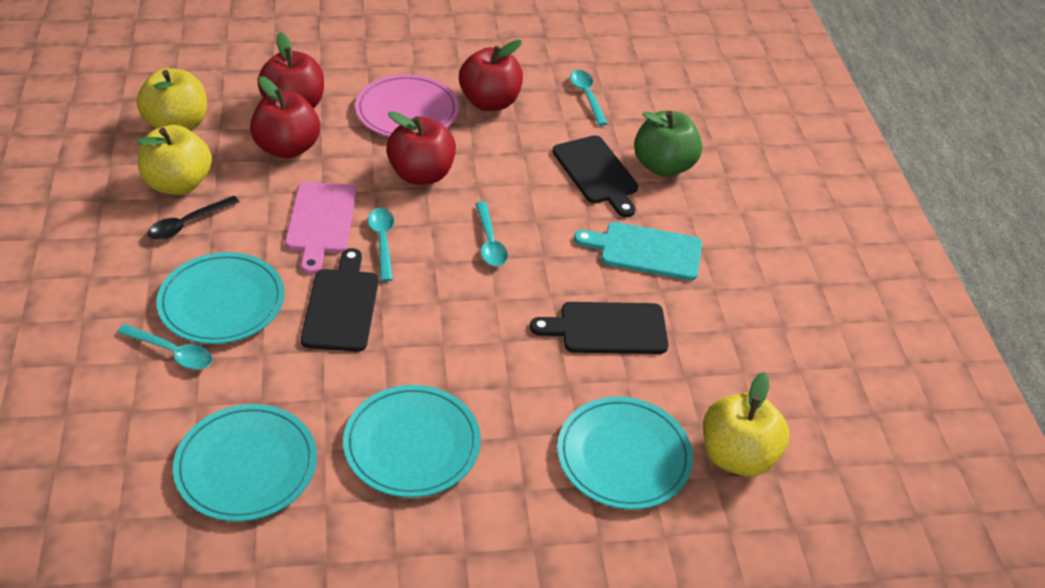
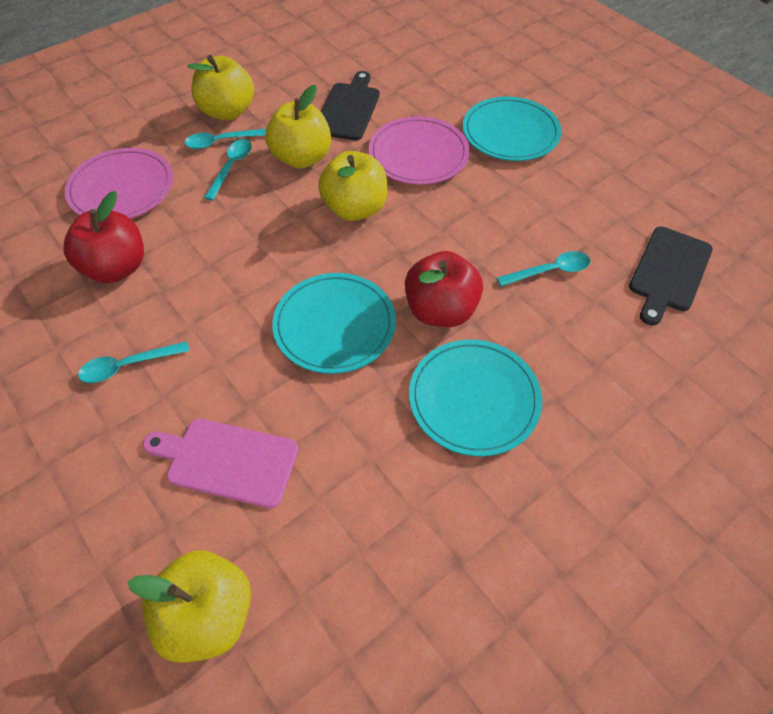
black cutting board: 3 -> 2
black spoon: 1 -> 0
green apple: 1 -> 0
pink plate: 1 -> 2
red apple: 4 -> 2
turquoise cutting board: 1 -> 0
turquoise plate: 4 -> 3
yellow apple: 3 -> 4

